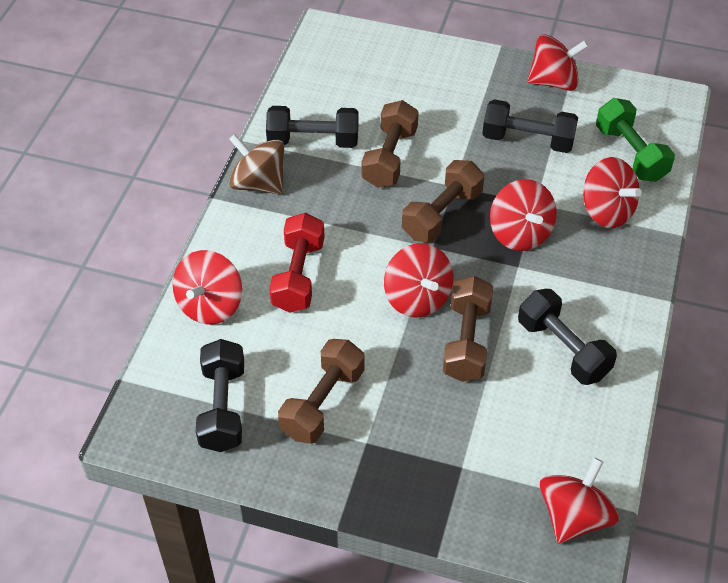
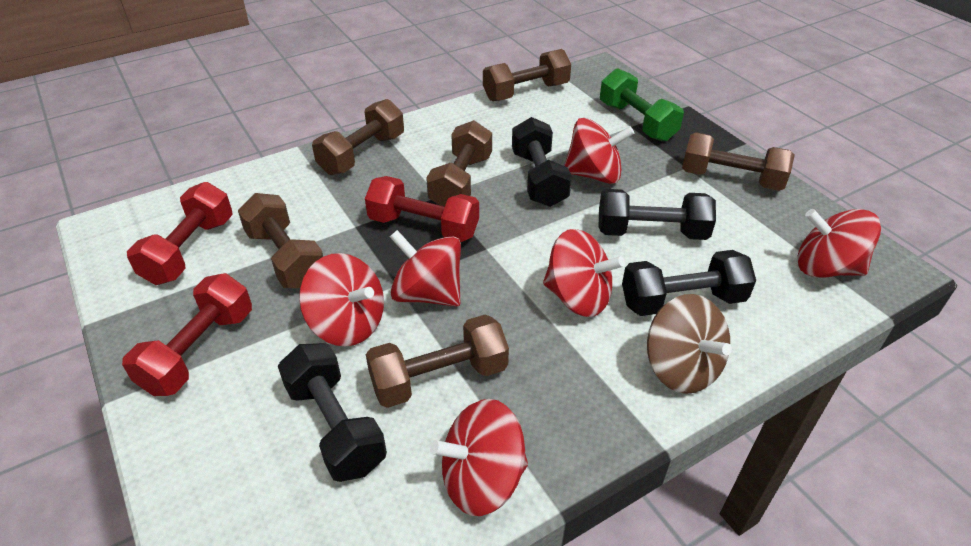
brown dumbbell: 4 -> 6
red dumbbell: 1 -> 3

